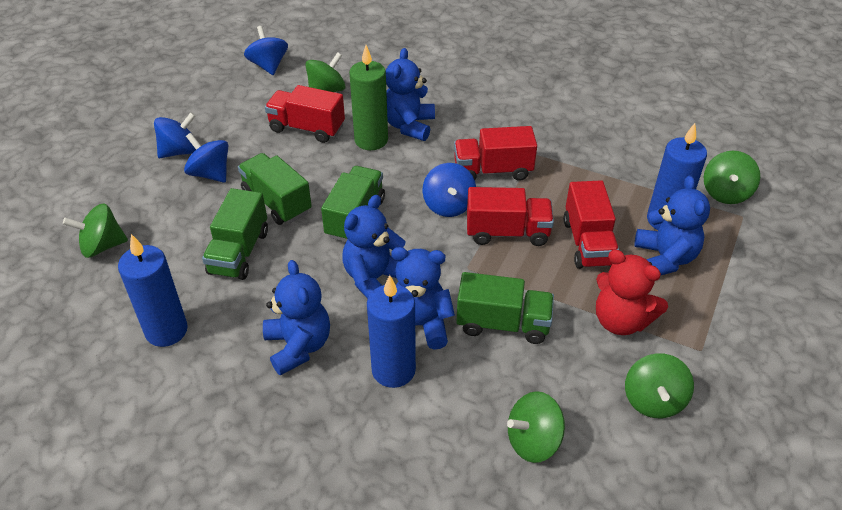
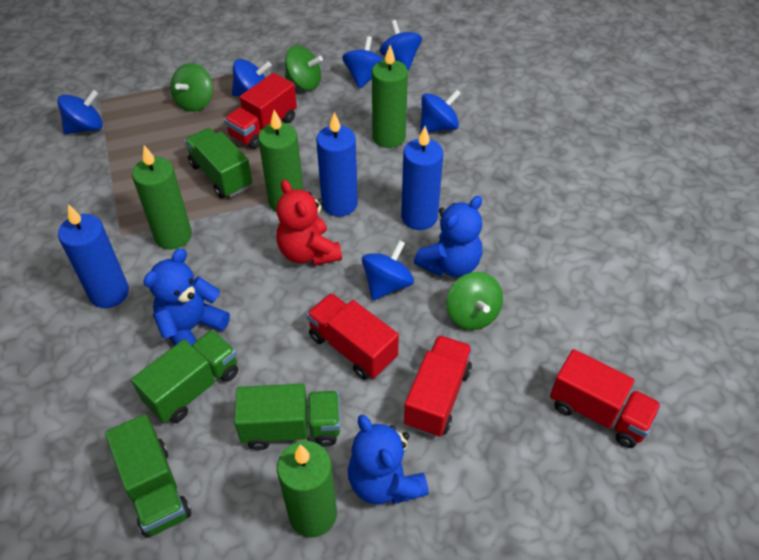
blue spinning top: 4 -> 6
blue teddy bear: 5 -> 3
green candle: 1 -> 4
green spinning top: 5 -> 3

